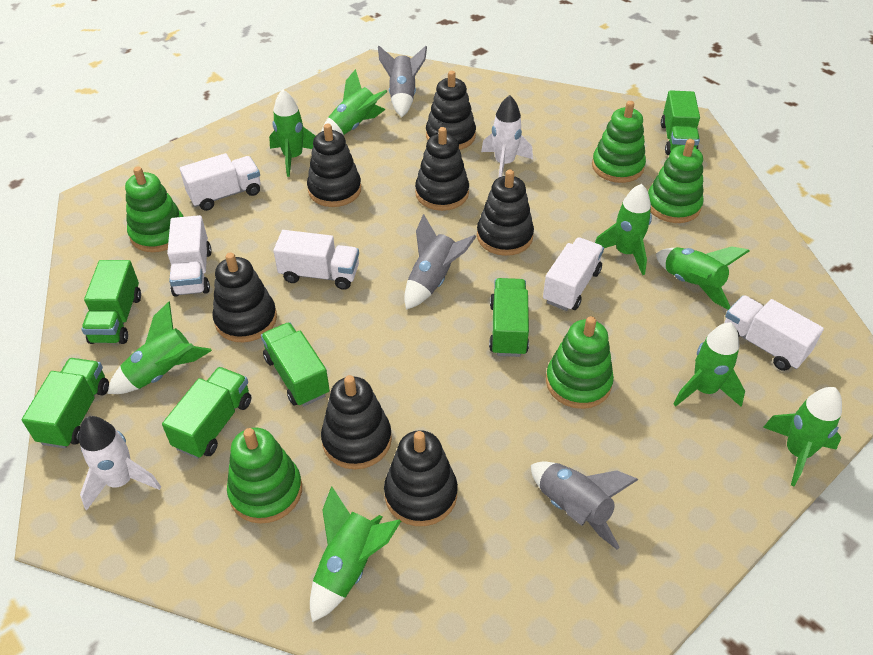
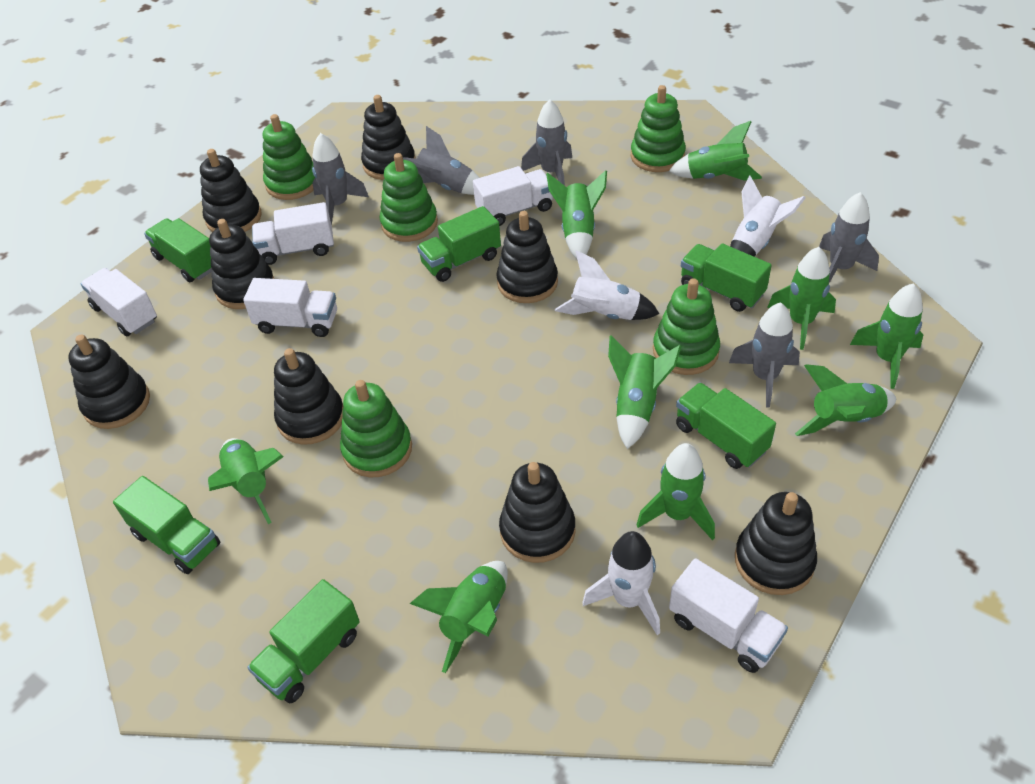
black stacking toy: 7 -> 8
green rocket: 8 -> 9
grey rocket: 3 -> 5
white rocket: 2 -> 3

